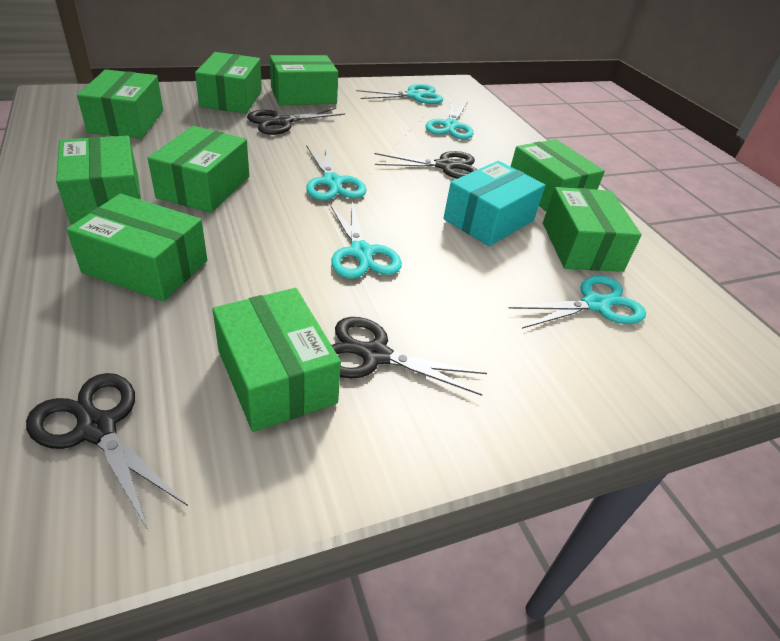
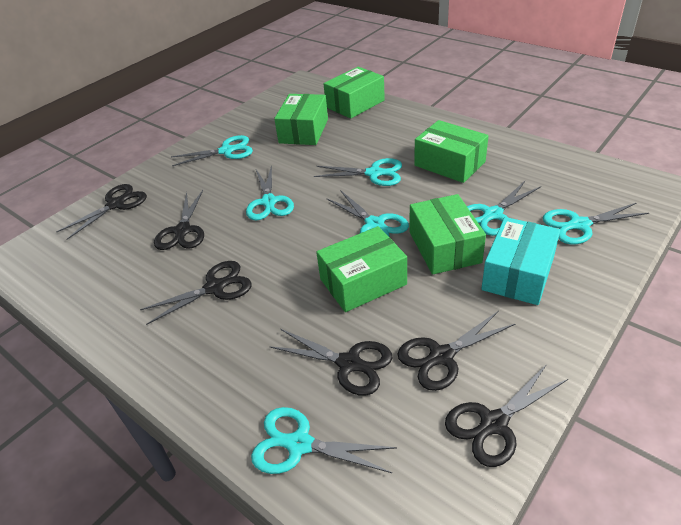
black scissors: 4 -> 6
green box: 9 -> 5
turquoise scissors: 5 -> 7

